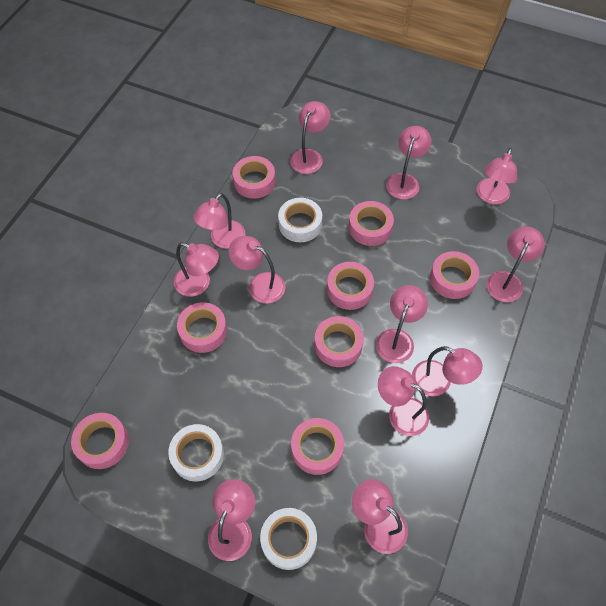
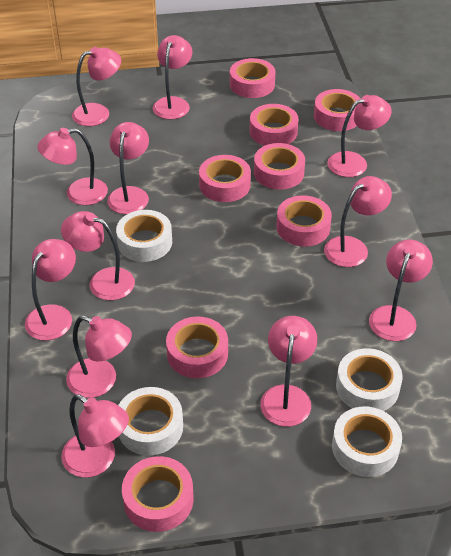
white tape: 3 -> 4

